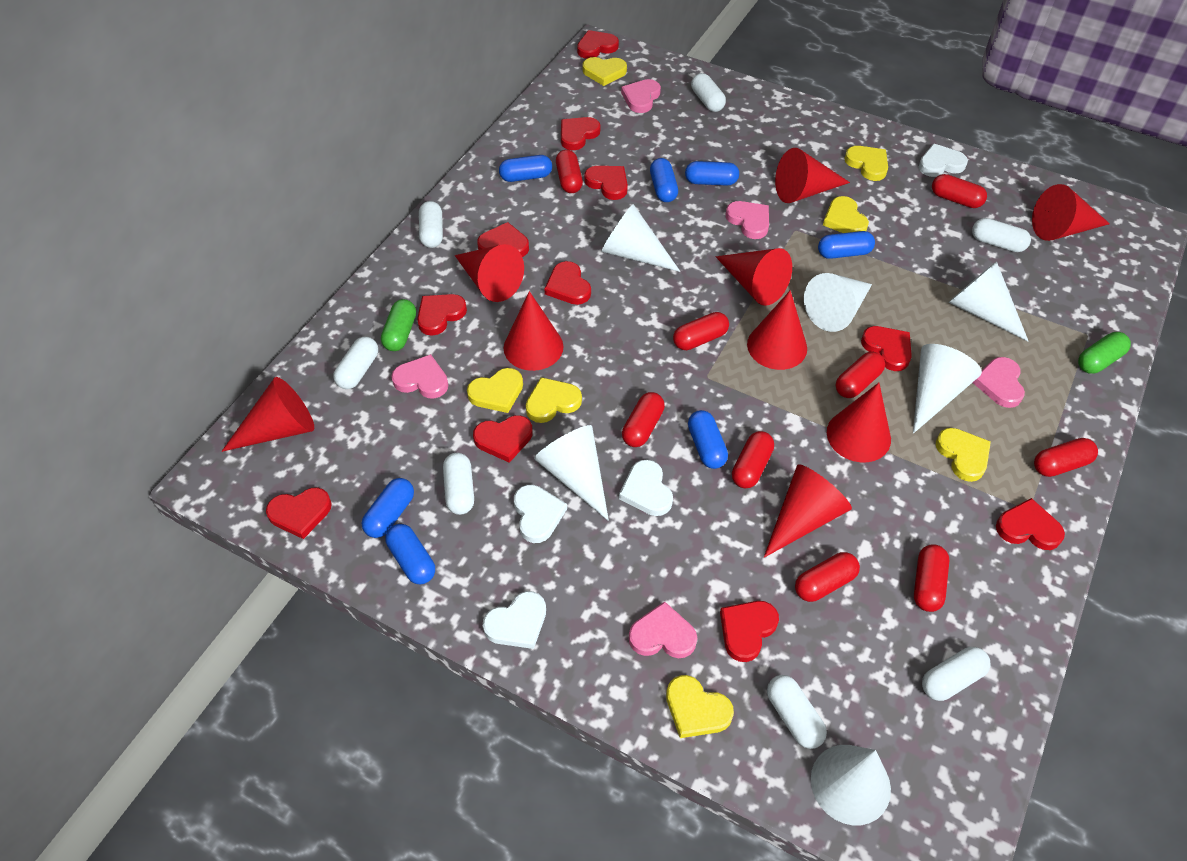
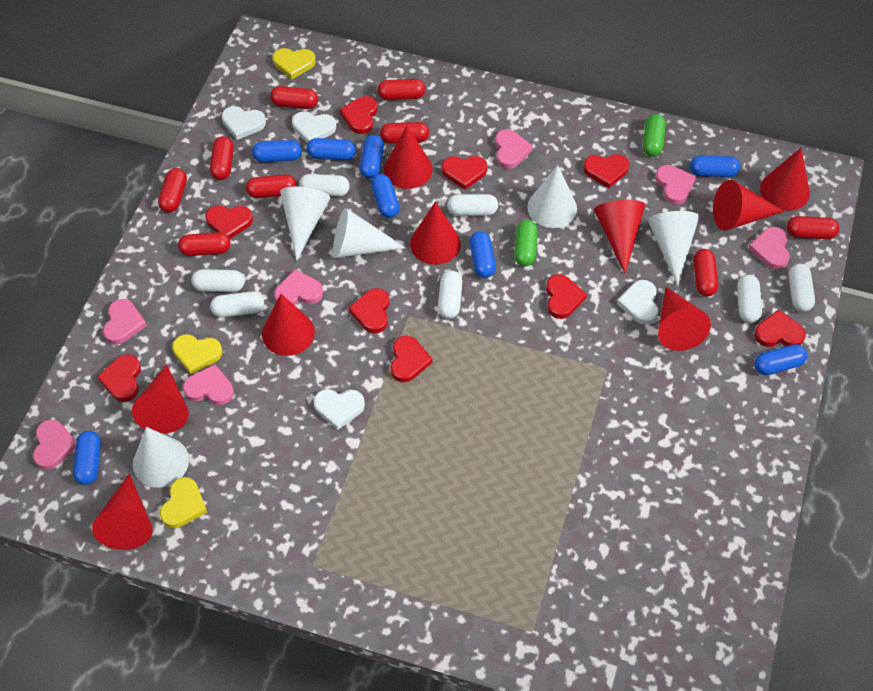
blue capsule: 7 -> 8
pink heart: 5 -> 7
red heart: 11 -> 9
white cone: 6 -> 5
yellow heart: 7 -> 3

